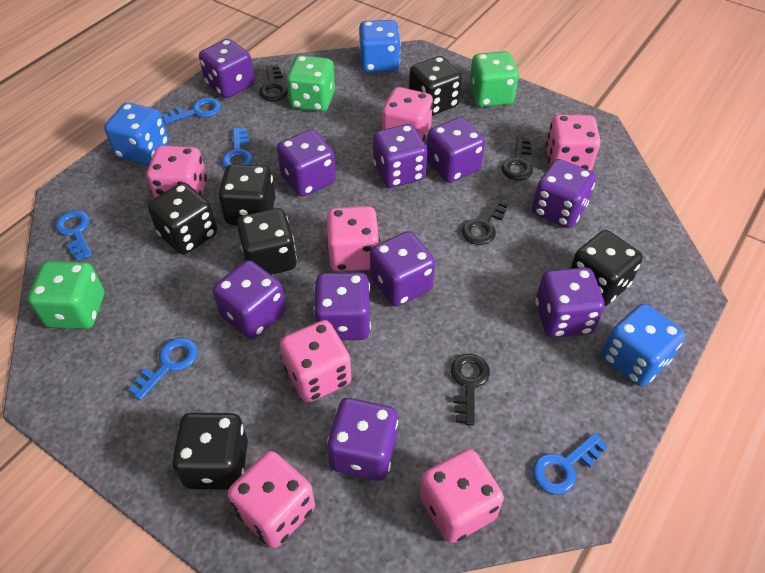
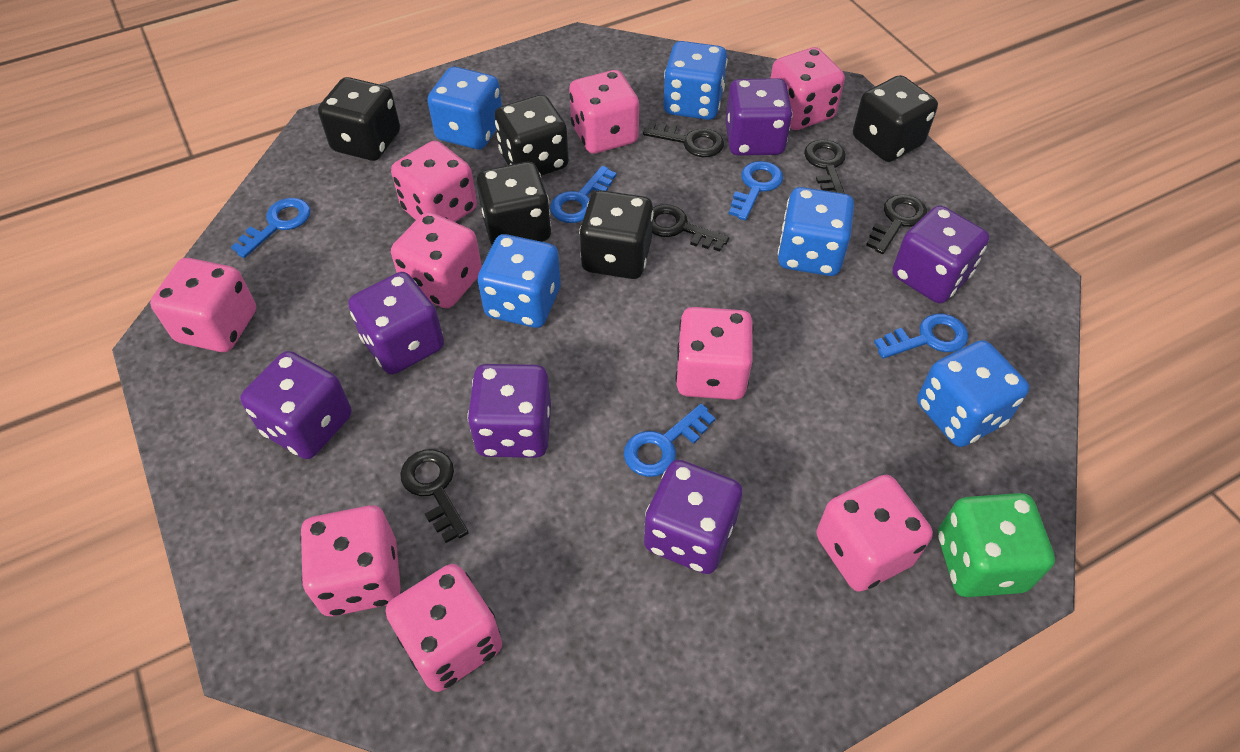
black dice: 6 -> 5
black key: 4 -> 5
blue dice: 3 -> 5
green dice: 3 -> 1
pink dice: 7 -> 9
purple dice: 10 -> 6

